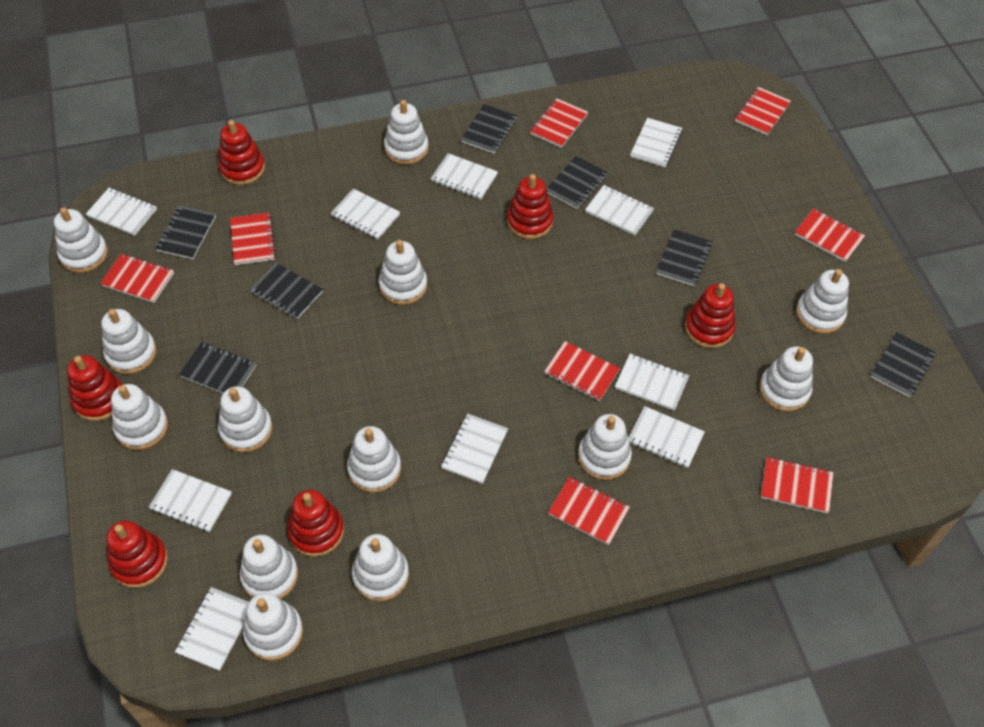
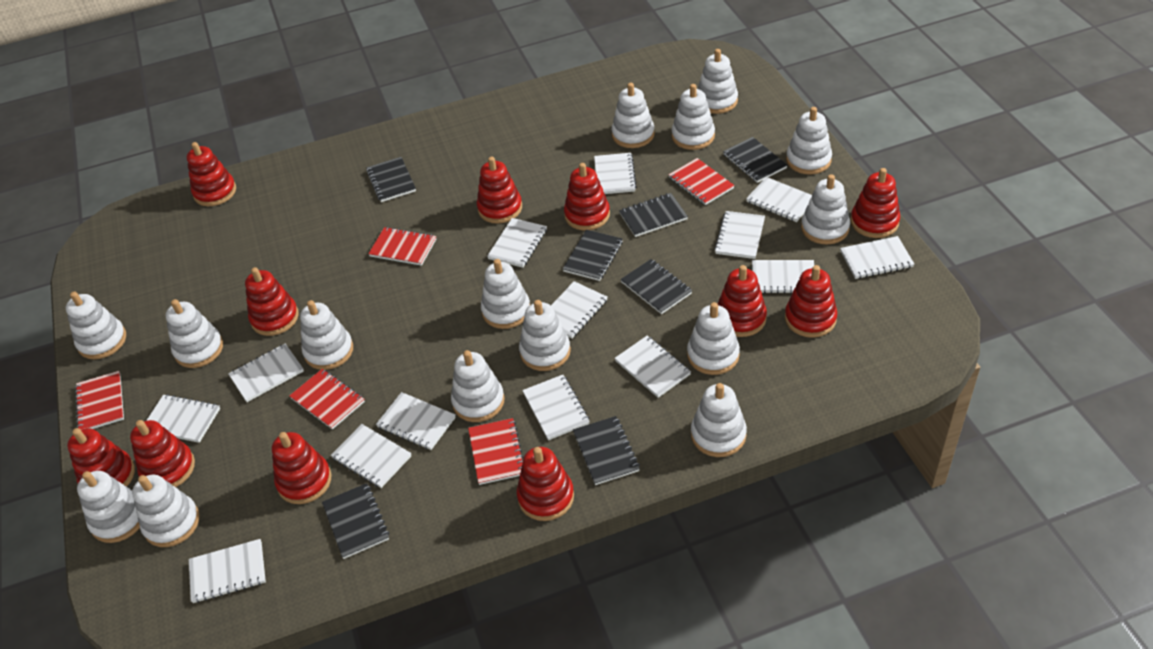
red notebook: 8 -> 5
red stacking toy: 6 -> 11
white notebook: 10 -> 14
white stacking toy: 13 -> 15

